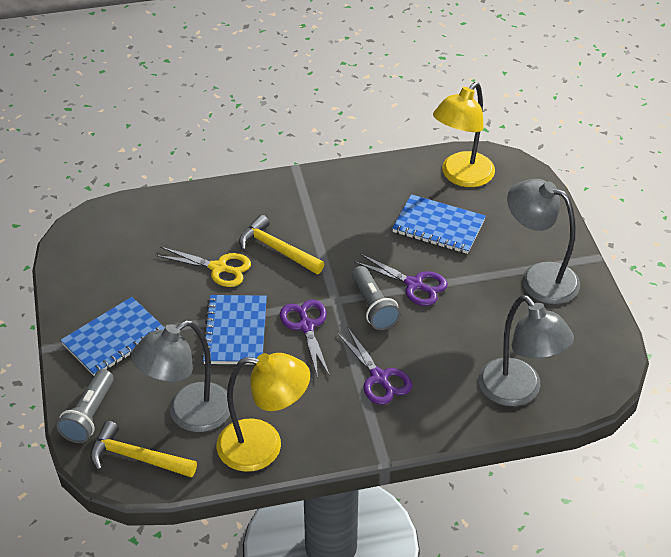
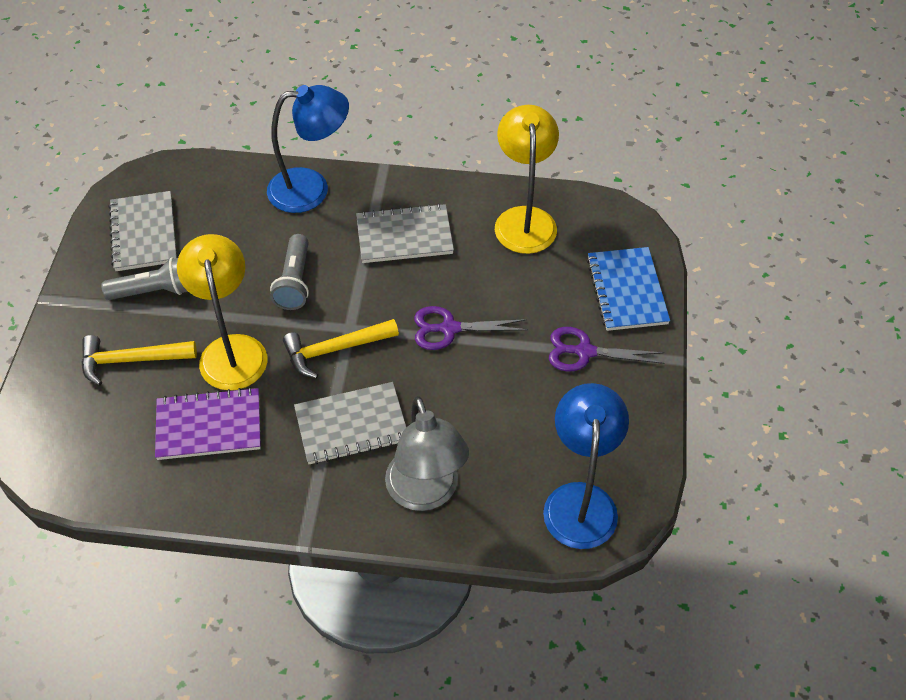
blue lamp: 0 -> 2
blue notebook: 3 -> 1
grey lamp: 3 -> 1
grey notebook: 0 -> 3
purple notebook: 0 -> 1
purple scissors: 3 -> 2
yellow scissors: 1 -> 0

